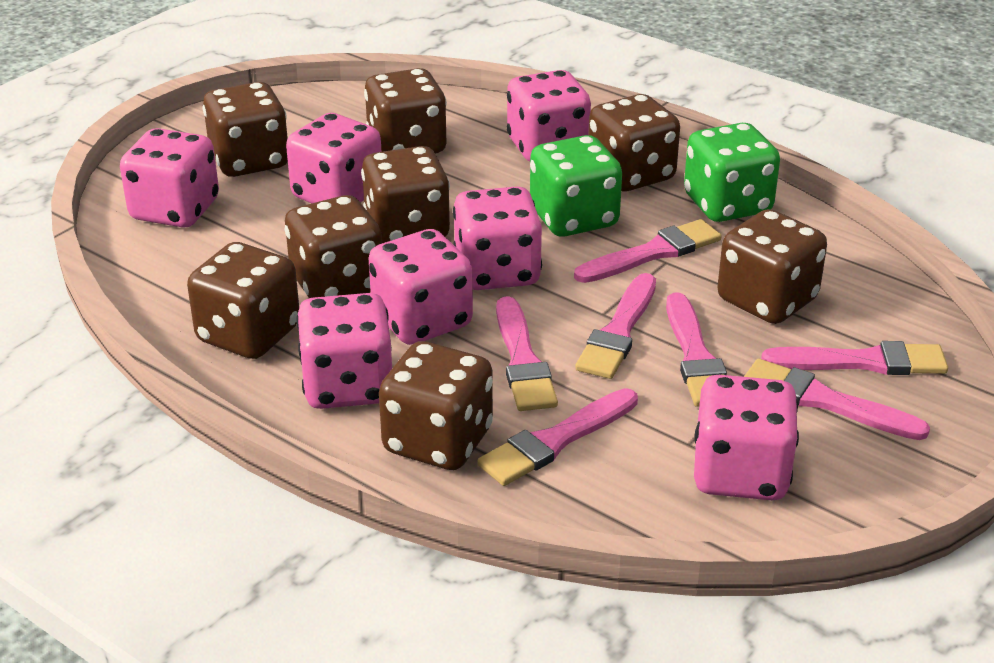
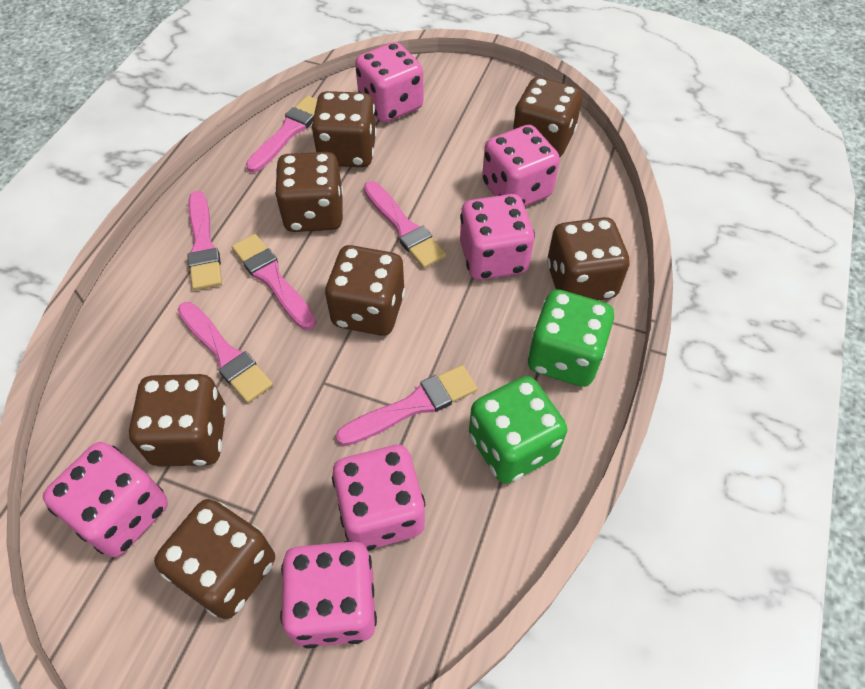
brown dice: 8 -> 7
pink brush: 7 -> 6
pink dice: 7 -> 6

